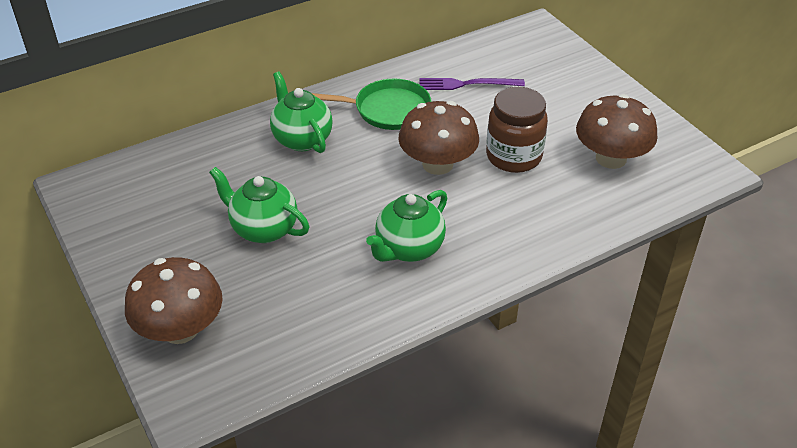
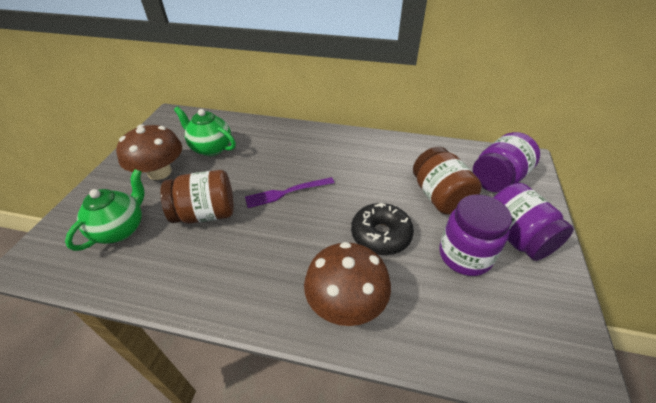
black donut: 0 -> 1
brown jar: 1 -> 2
brown mushroom: 3 -> 2
green pan: 1 -> 0
green teapot: 3 -> 2
purple jar: 0 -> 3

